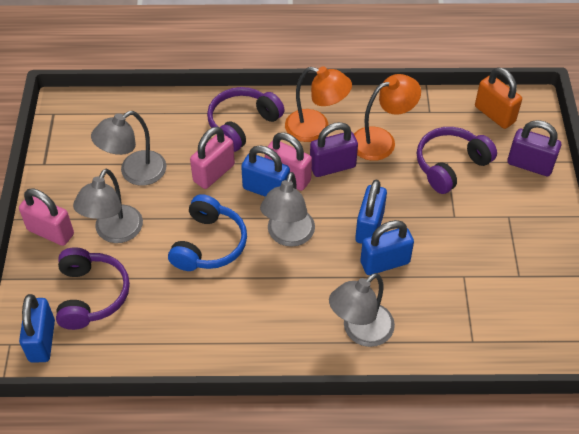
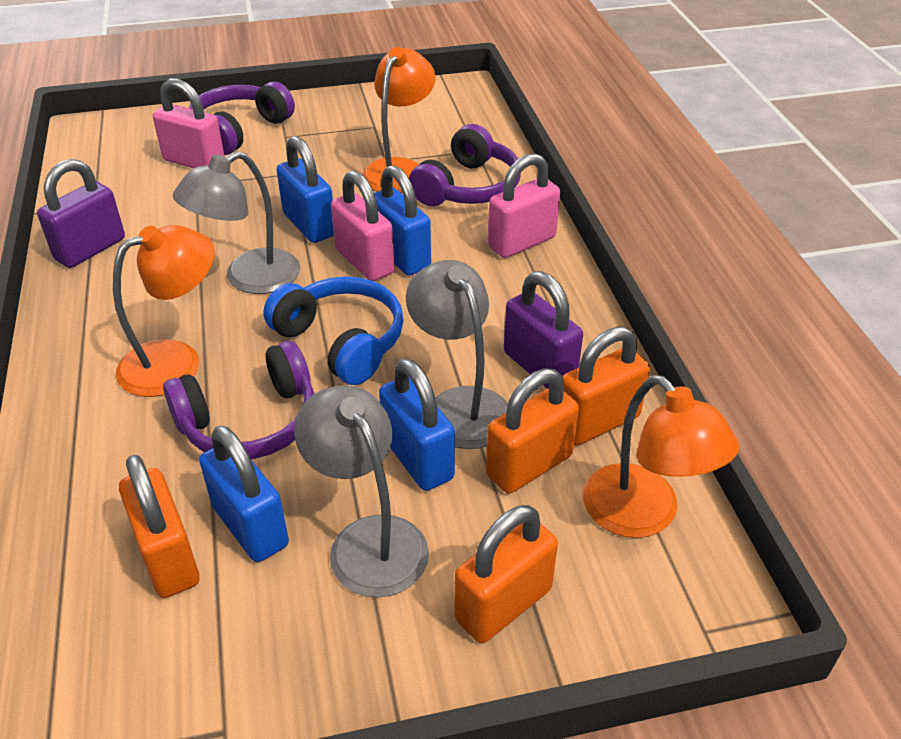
grey lamp: 4 -> 3
orange lamp: 2 -> 3
orange padlock: 1 -> 4

